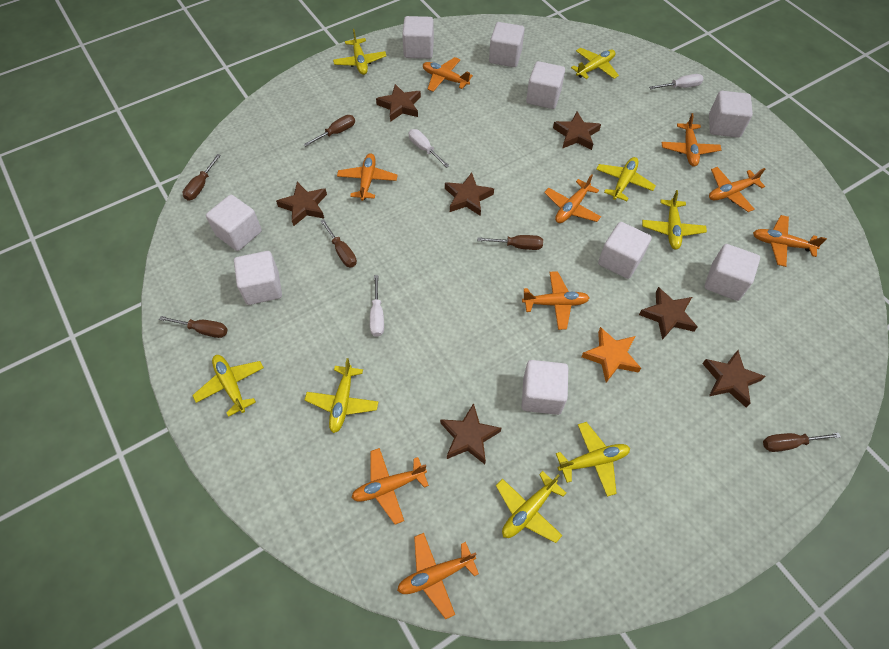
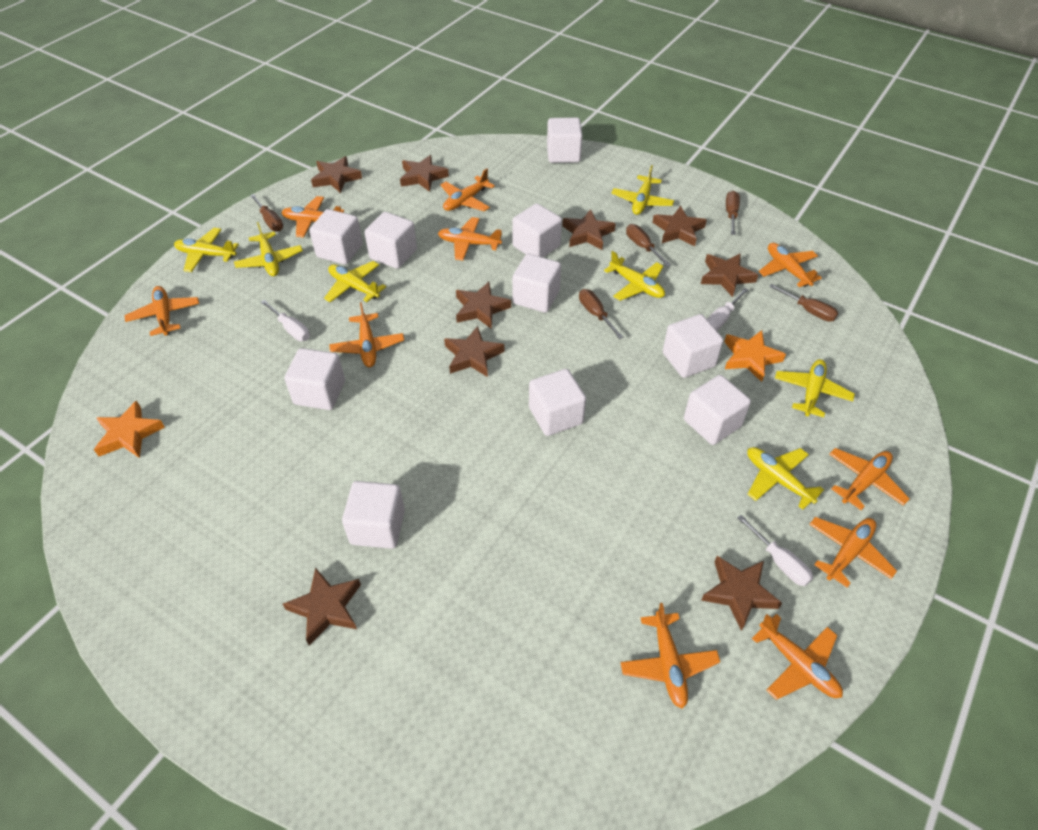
brown screwdriver: 6 -> 5
brown star: 7 -> 9
orange plane: 9 -> 10
orange star: 1 -> 2
white cube: 9 -> 10
yellow plane: 8 -> 7

